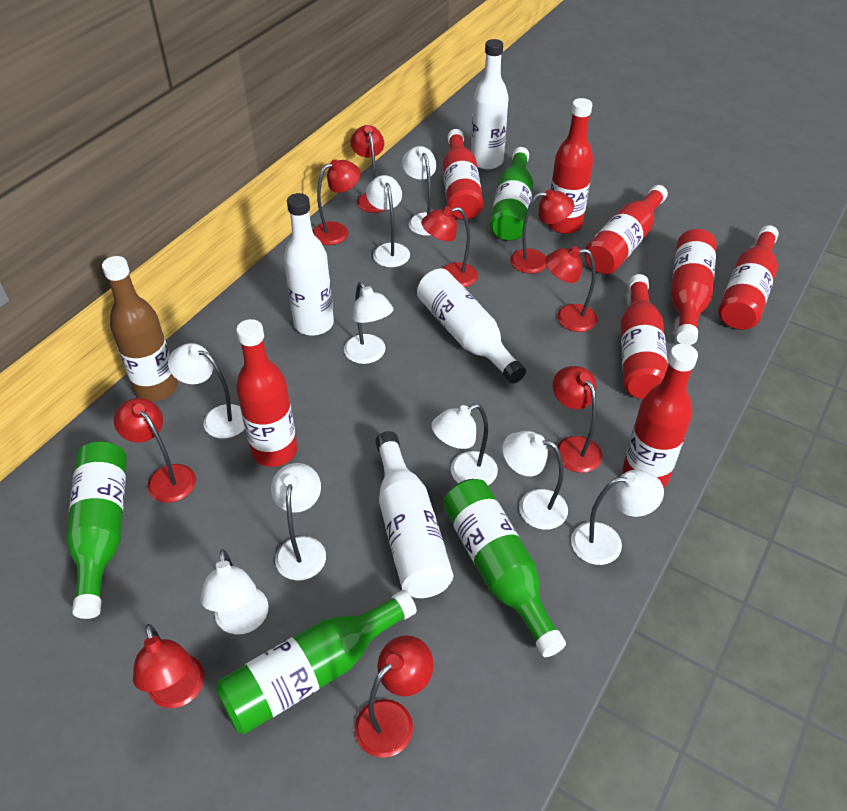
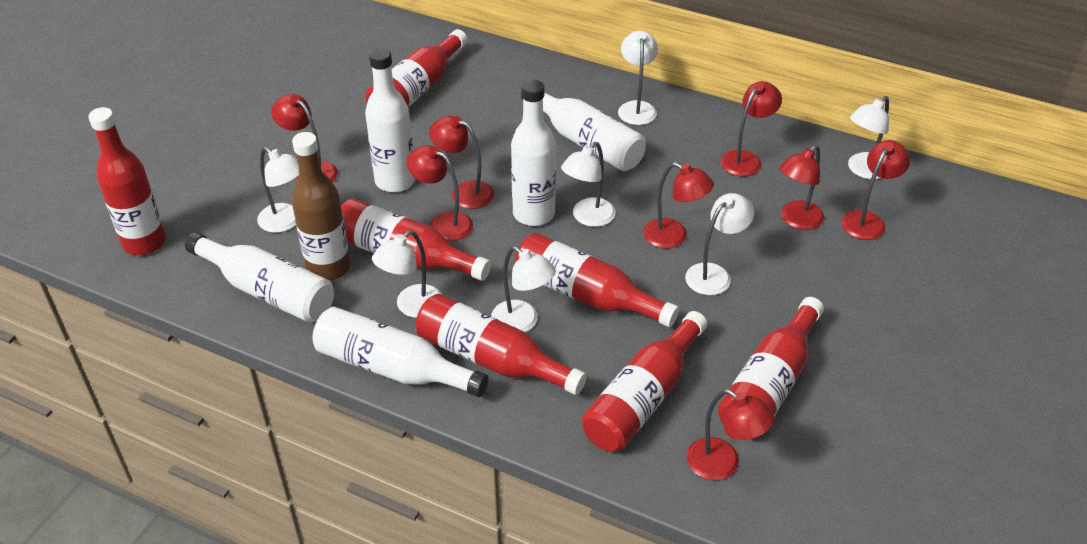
green bottle: 4 -> 0
red bottle: 8 -> 7
red lamp: 9 -> 8
white bottle: 4 -> 5
white lamp: 9 -> 7

